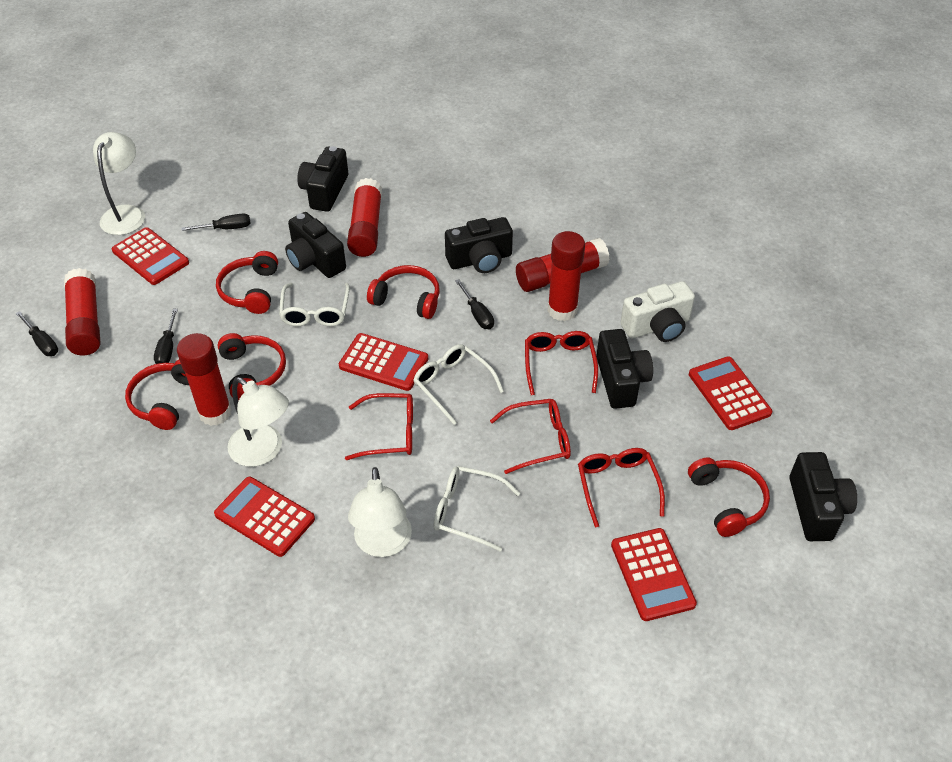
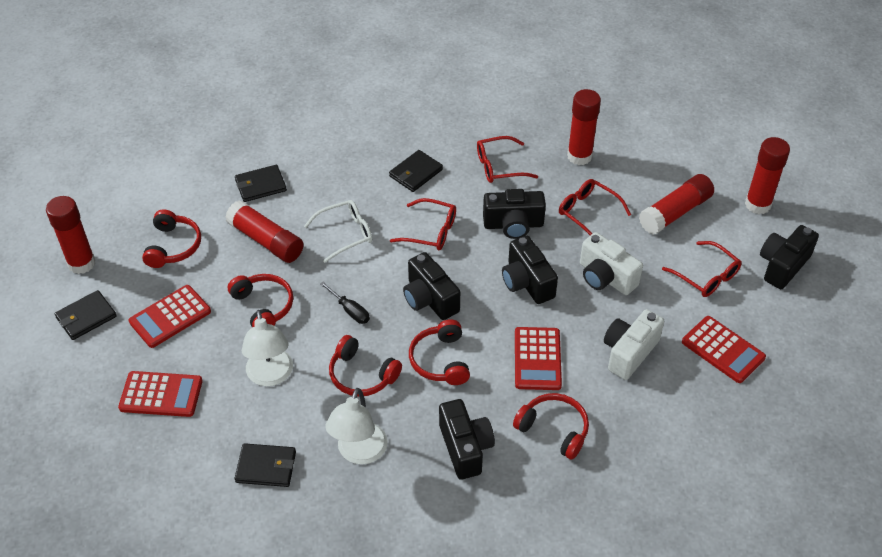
black screwdriver: 4 -> 1
black wallet: 0 -> 4
red calculator: 5 -> 4
white camera: 1 -> 2
white glasses: 3 -> 1
white lamp: 3 -> 2

